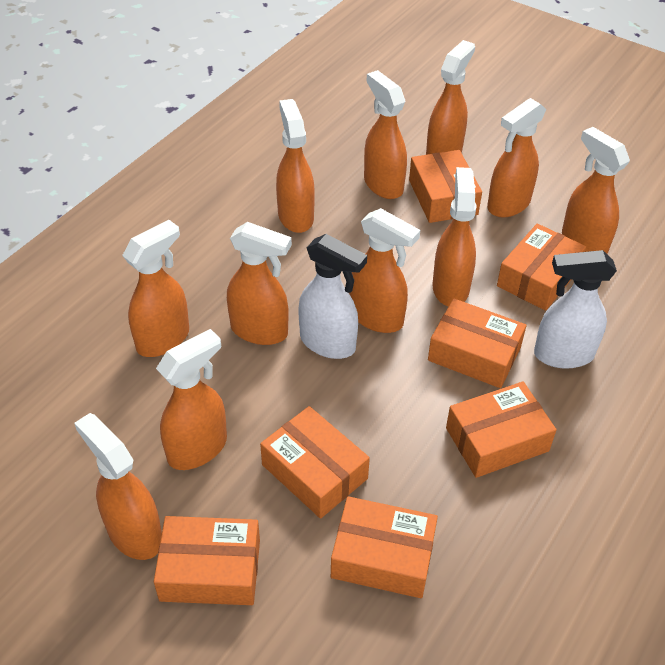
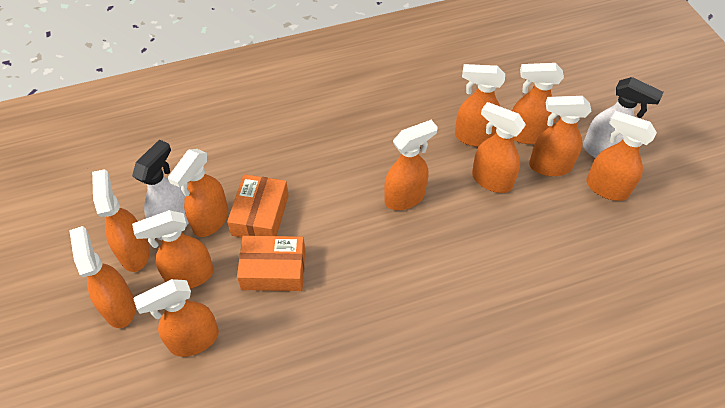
orange box: 7 -> 2

